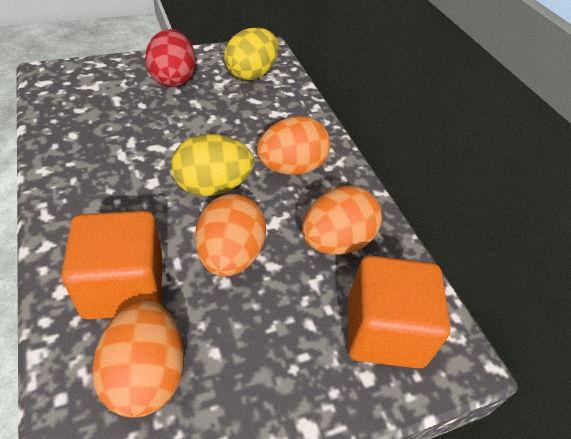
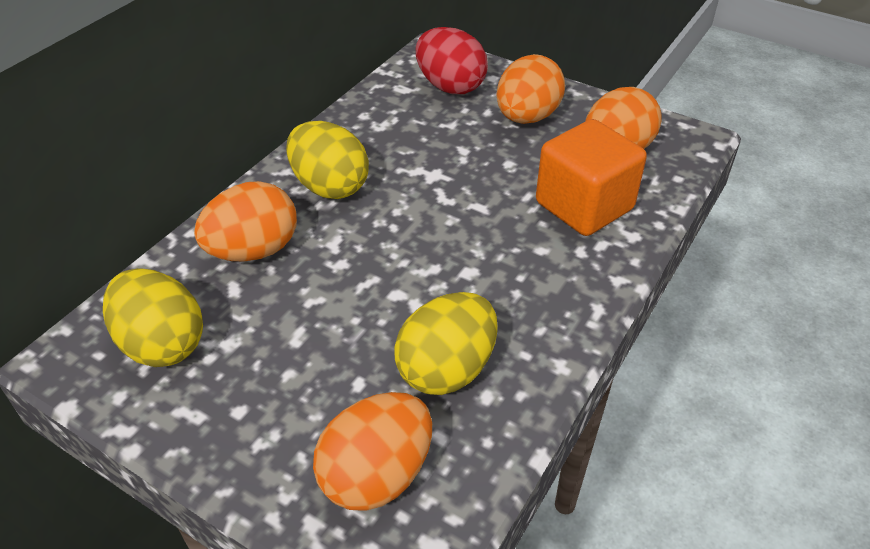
orange cube: 2 -> 1
yellow egg: 2 -> 3

